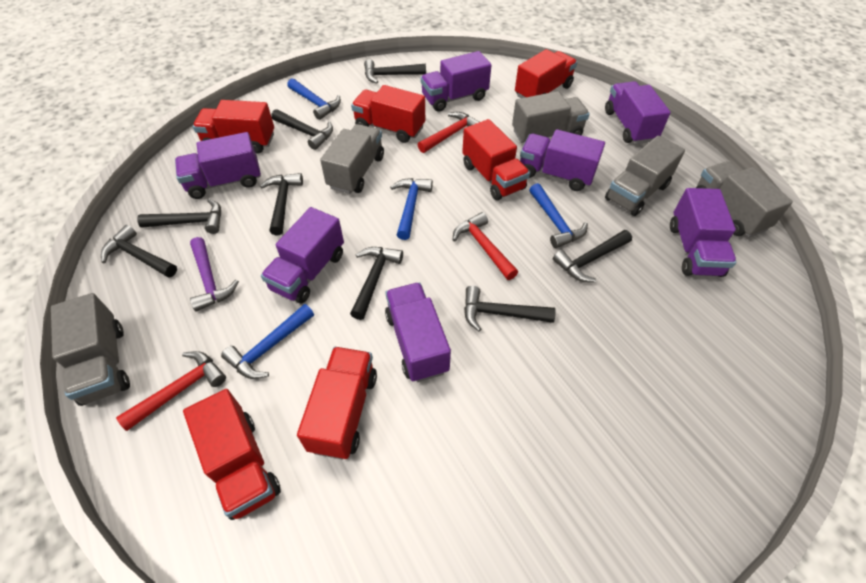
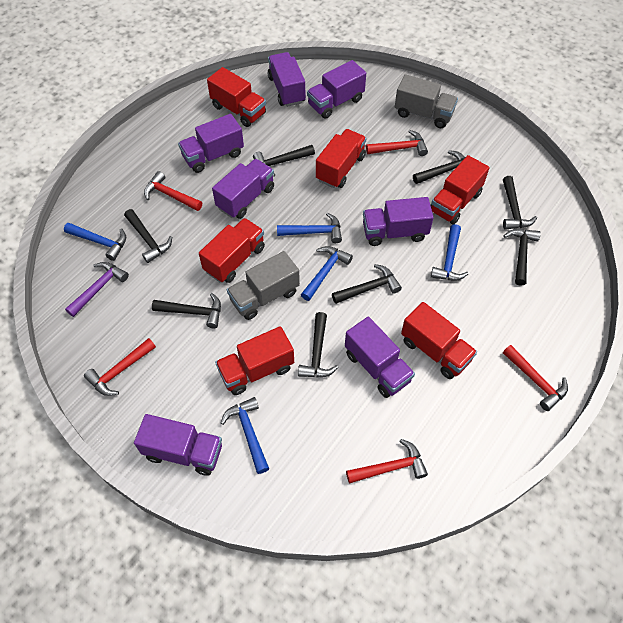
blue hammer: 4 -> 5
grey truck: 5 -> 2
red hammer: 3 -> 5

